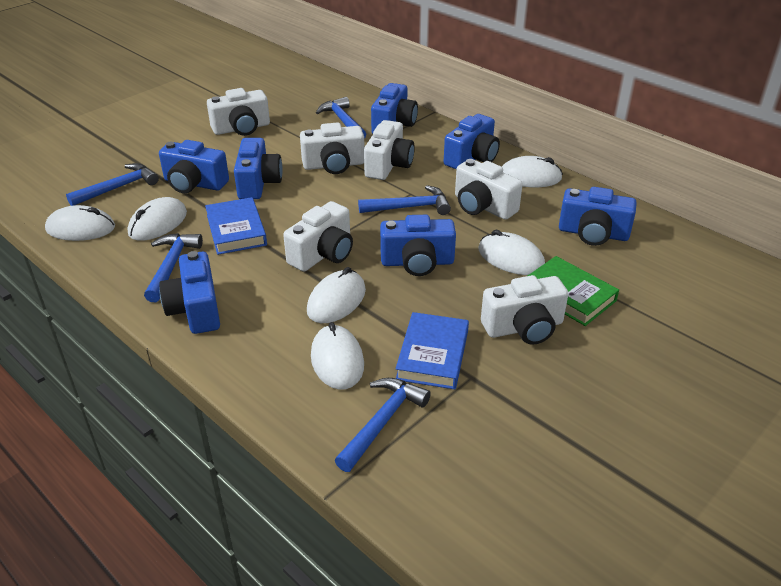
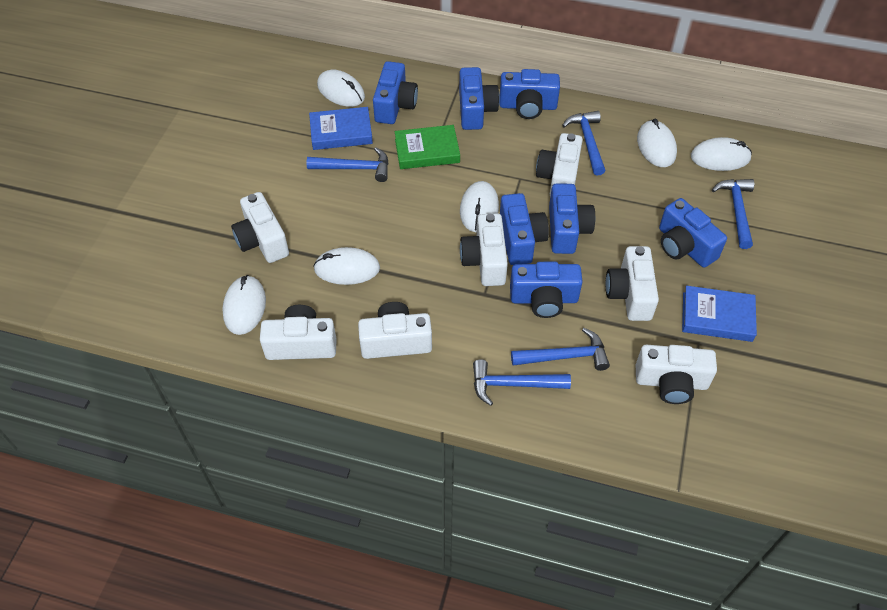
white camera: 6 -> 7

